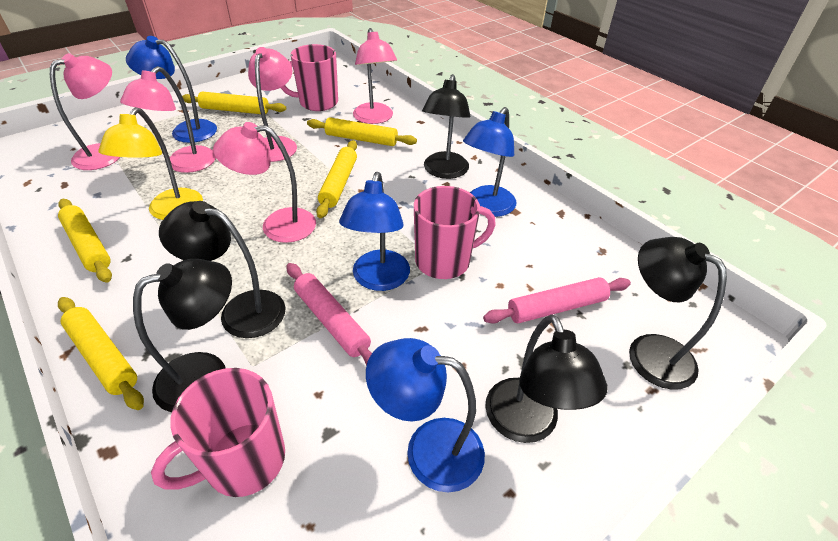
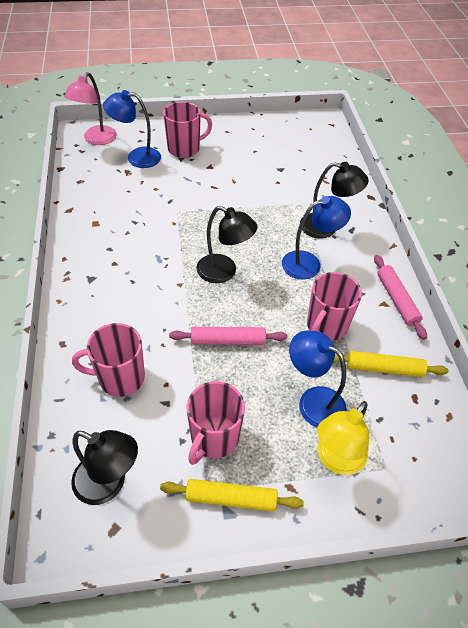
black lamp: 5 -> 3
blue lamp: 4 -> 3
pink lamp: 5 -> 1
pink mug: 3 -> 4
yellow rolling pin: 5 -> 2

